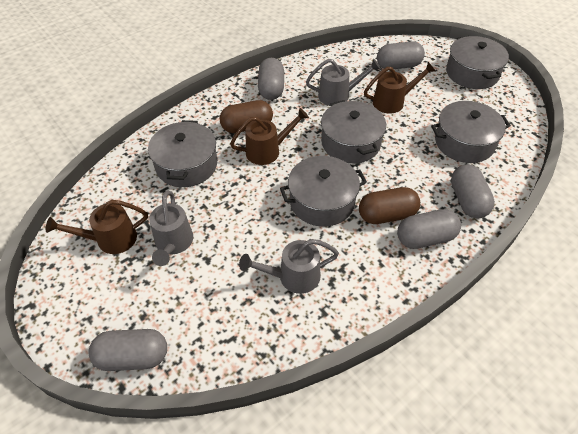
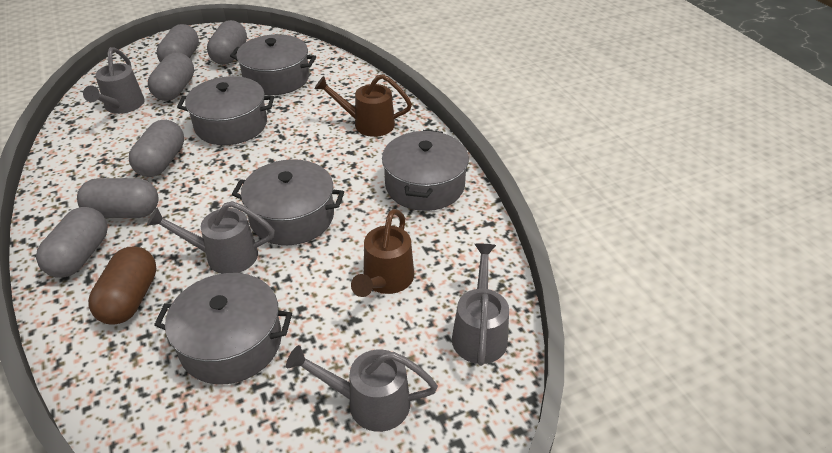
brown capsule: 2 -> 1
brown watering can: 3 -> 2
grey capsule: 5 -> 6
grey watering can: 3 -> 4

